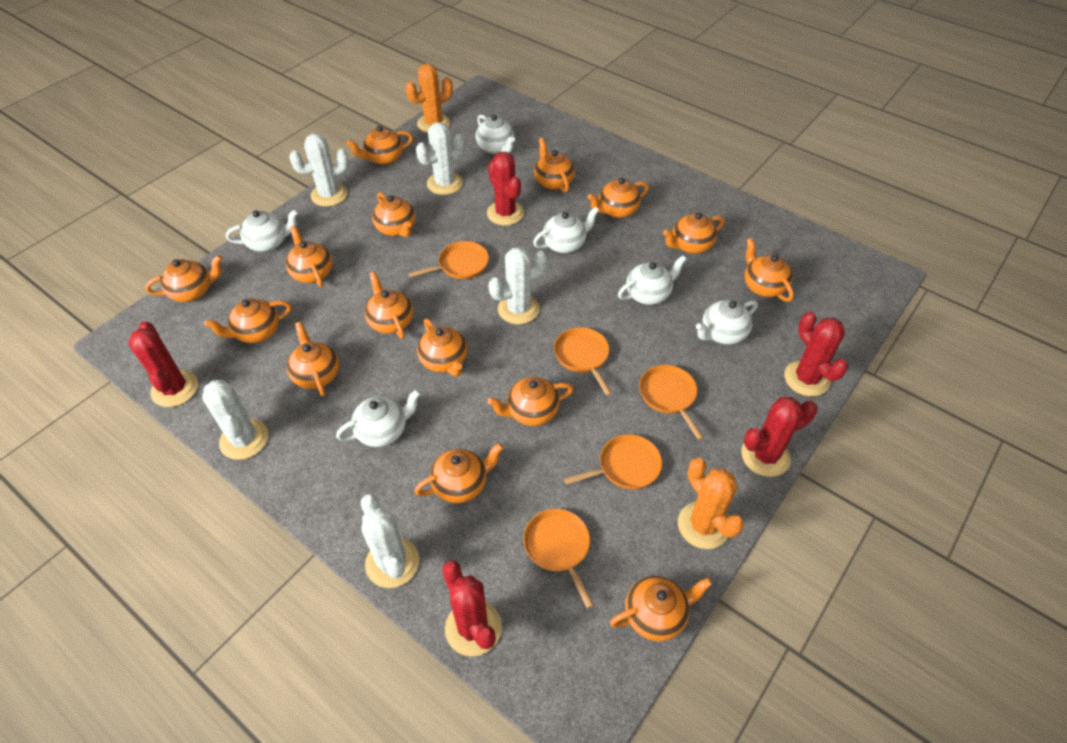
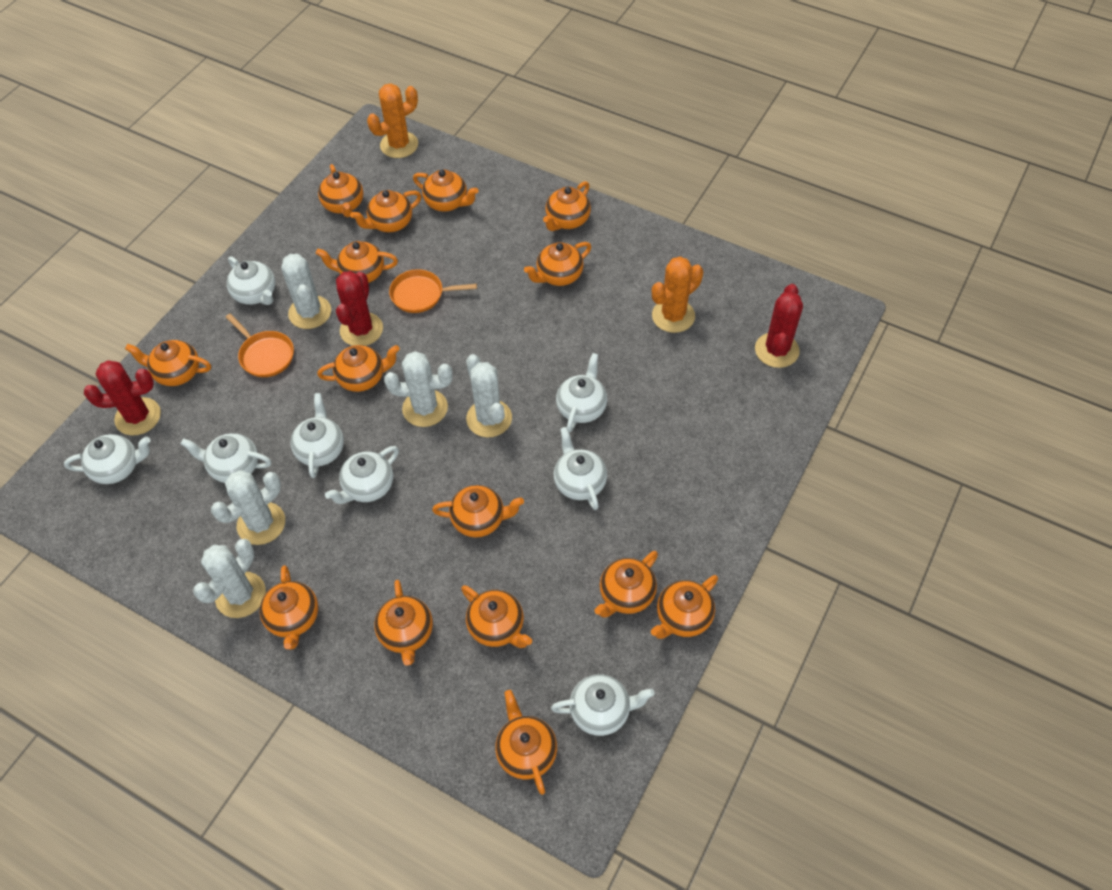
orange pan: 5 -> 2
red cactus: 5 -> 3
white teapot: 6 -> 8

